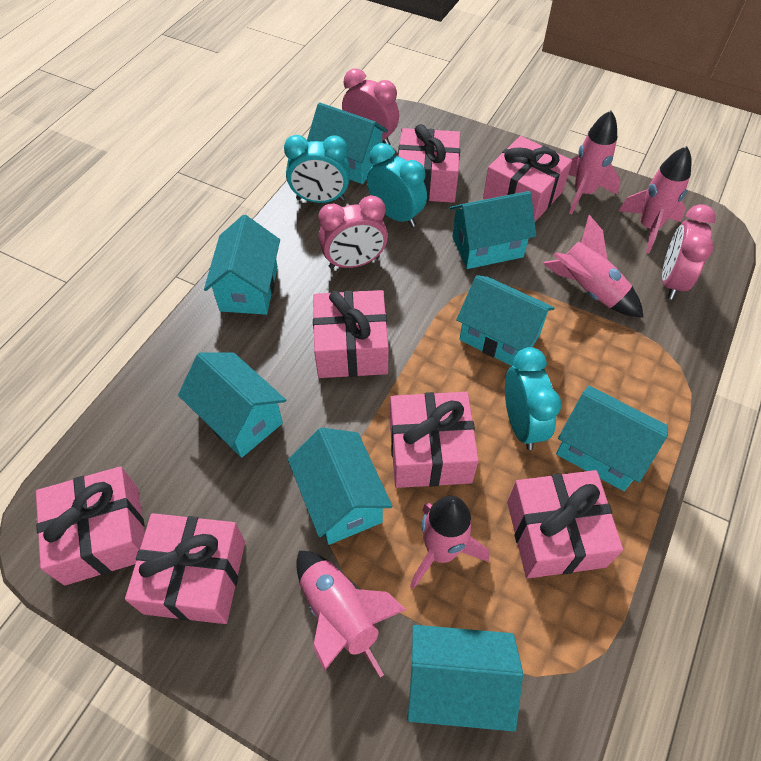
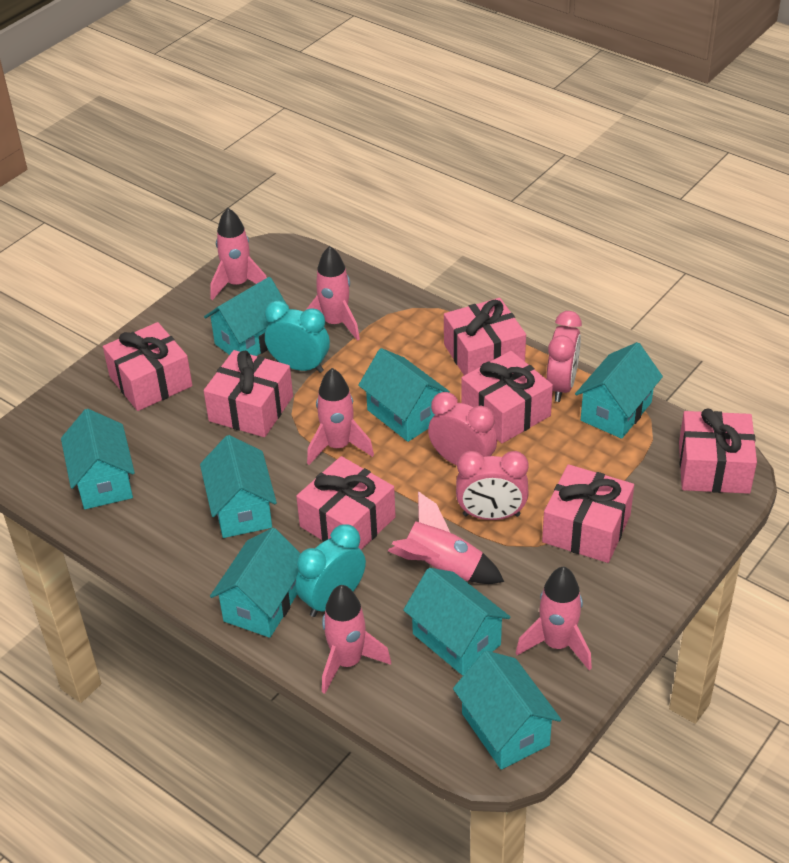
pink rocket: 5 -> 6
turquoise clock: 3 -> 2

